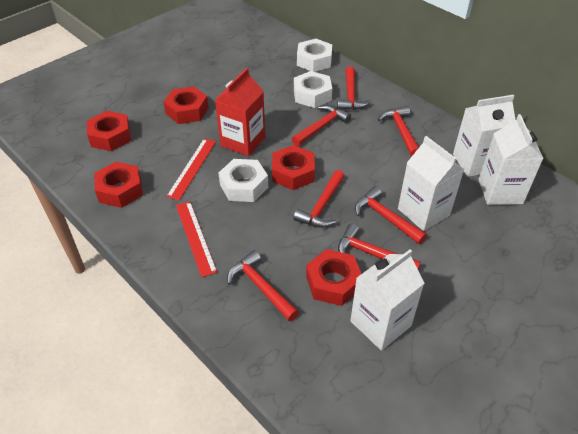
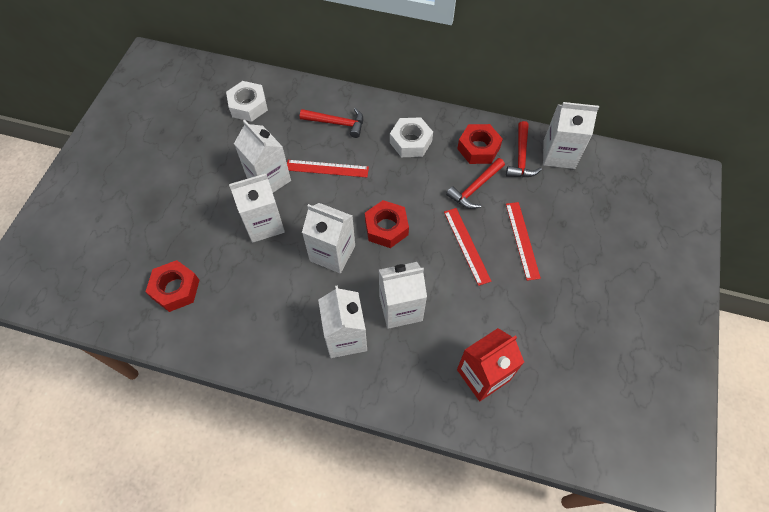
red hammer: 7 -> 3
red nut: 5 -> 3
red ruler: 2 -> 3
white carton: 4 -> 6
white nut: 3 -> 2

